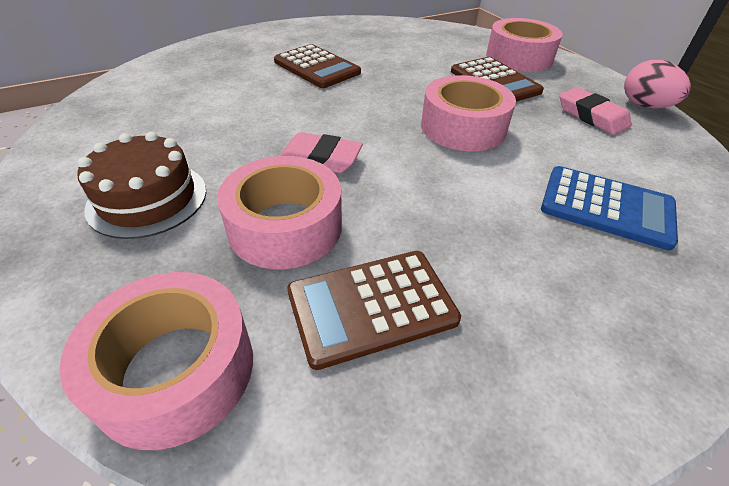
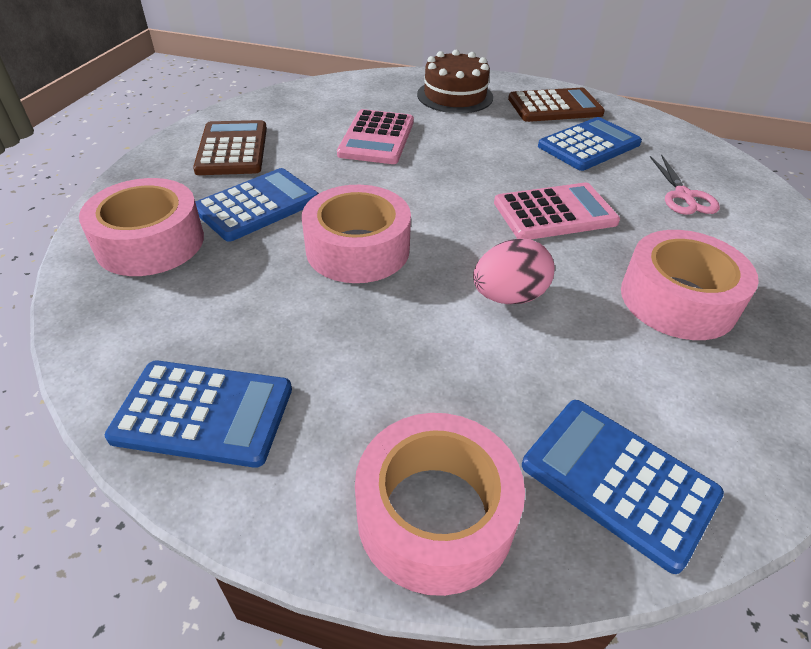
blue calculator: 1 -> 4
brown calculator: 3 -> 2
pink calculator: 0 -> 2
pink eraser: 2 -> 0
pink scissors: 0 -> 1

